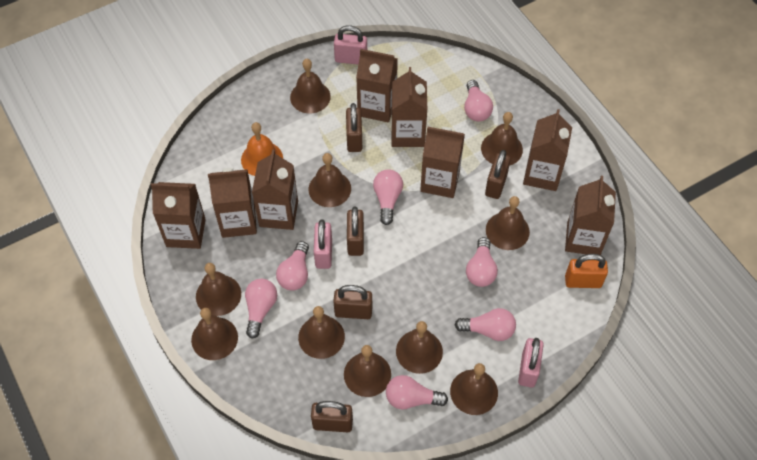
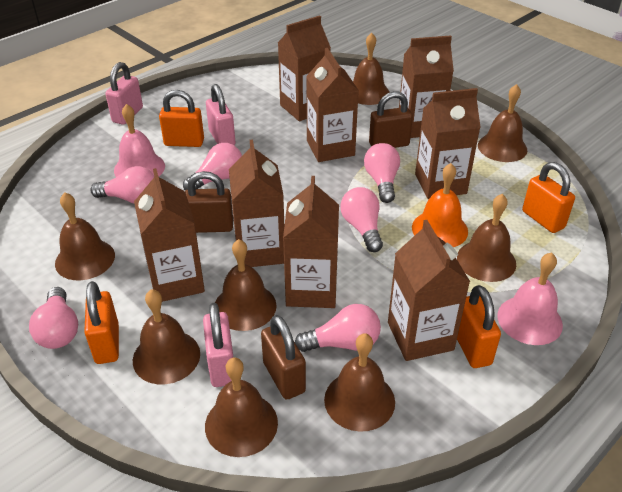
brown bell: 10 -> 8
brown padlock: 5 -> 3
orange padlock: 1 -> 4
pink bell: 0 -> 2
pink light bulb: 7 -> 6

